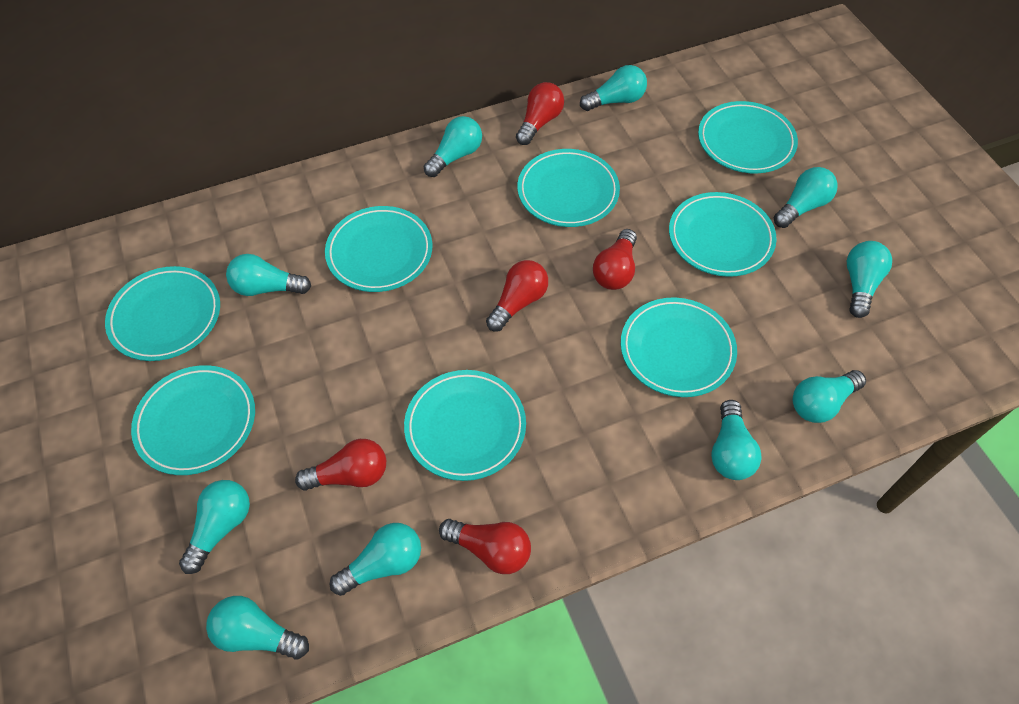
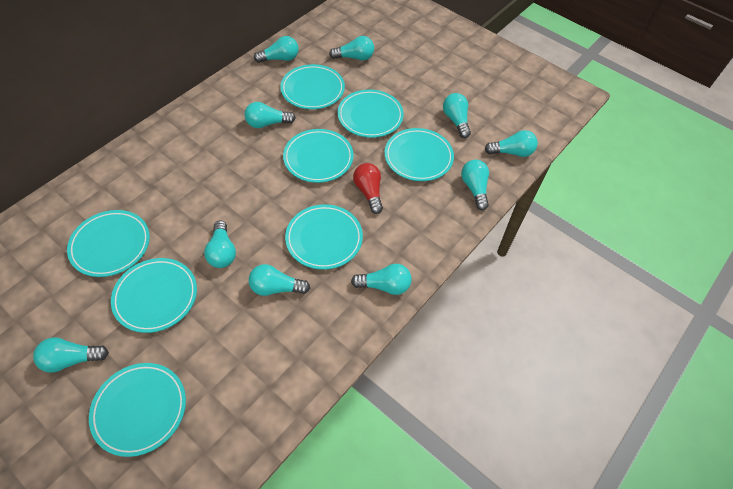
red light bulb: 5 -> 1

